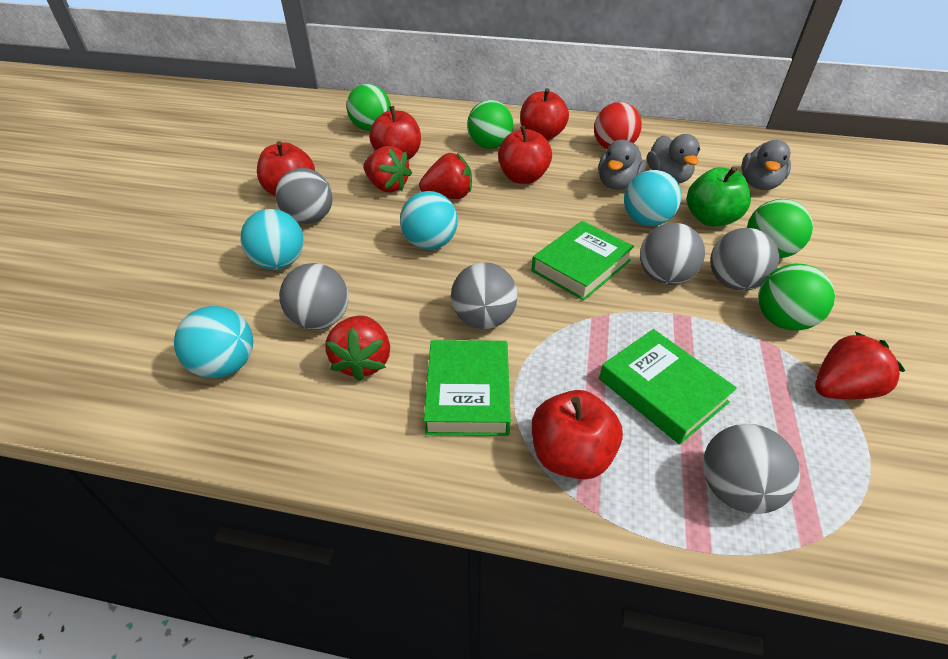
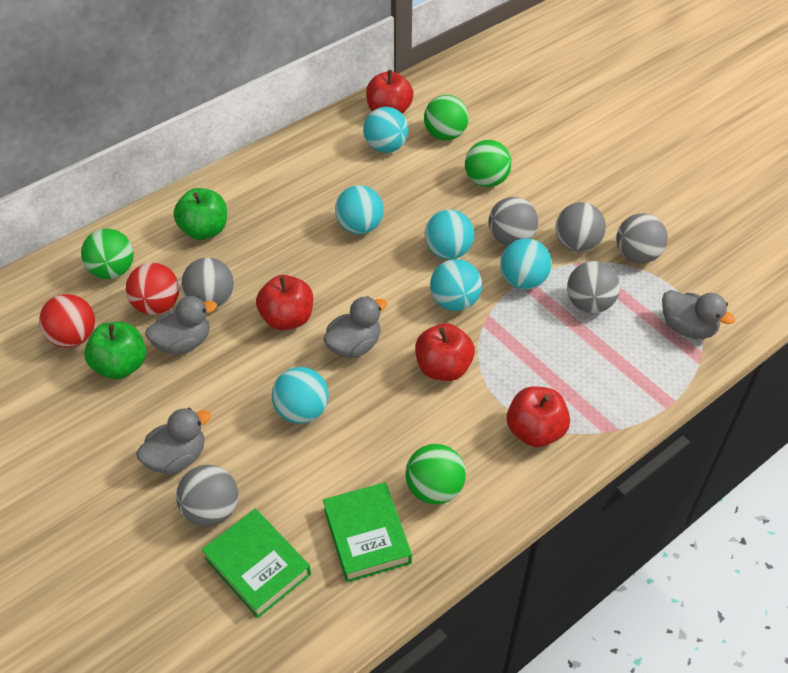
green apple: 1 -> 2
green book: 3 -> 2
grey duck: 3 -> 4
red apple: 5 -> 4
red ball: 1 -> 2
red strawberry: 4 -> 0
turquoise ball: 4 -> 6

